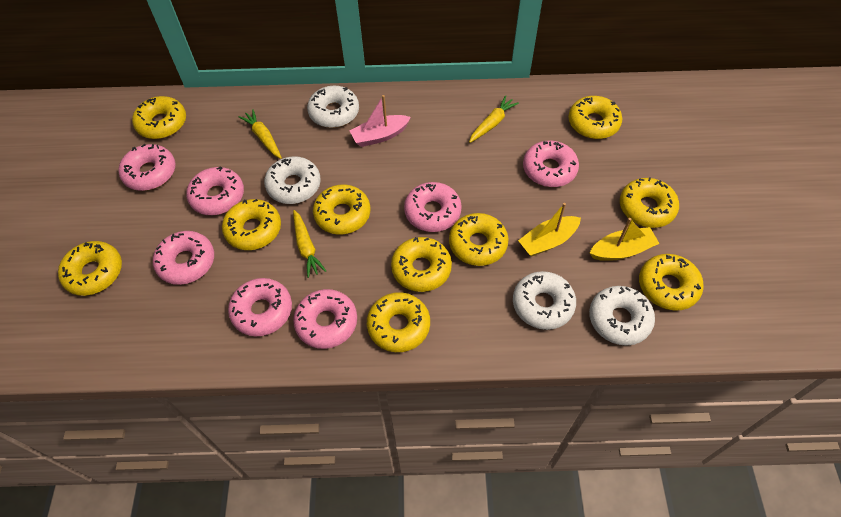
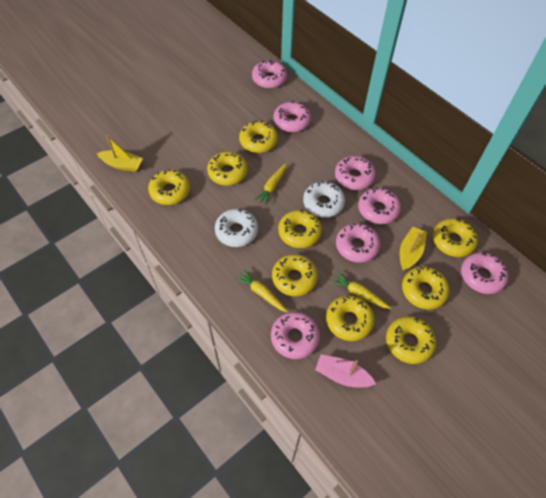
white donut: 4 -> 2
yellow donut: 10 -> 9

